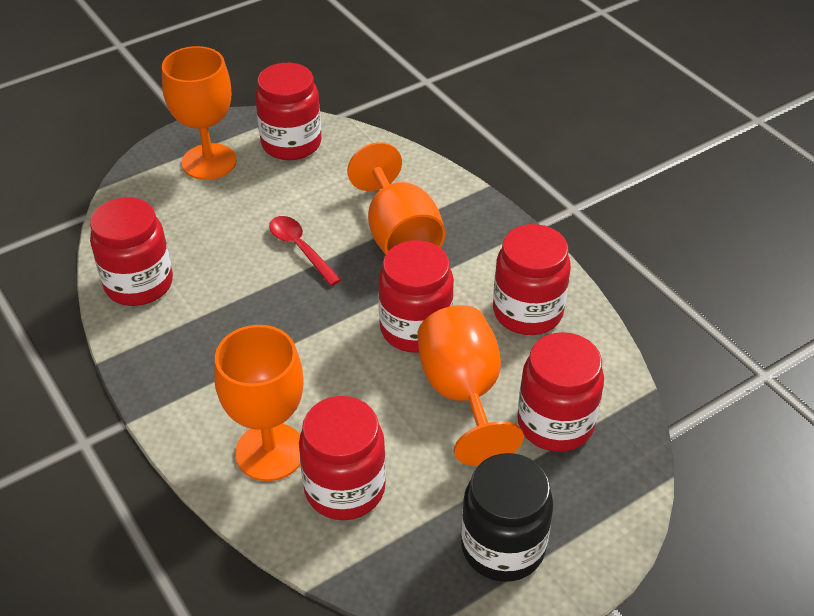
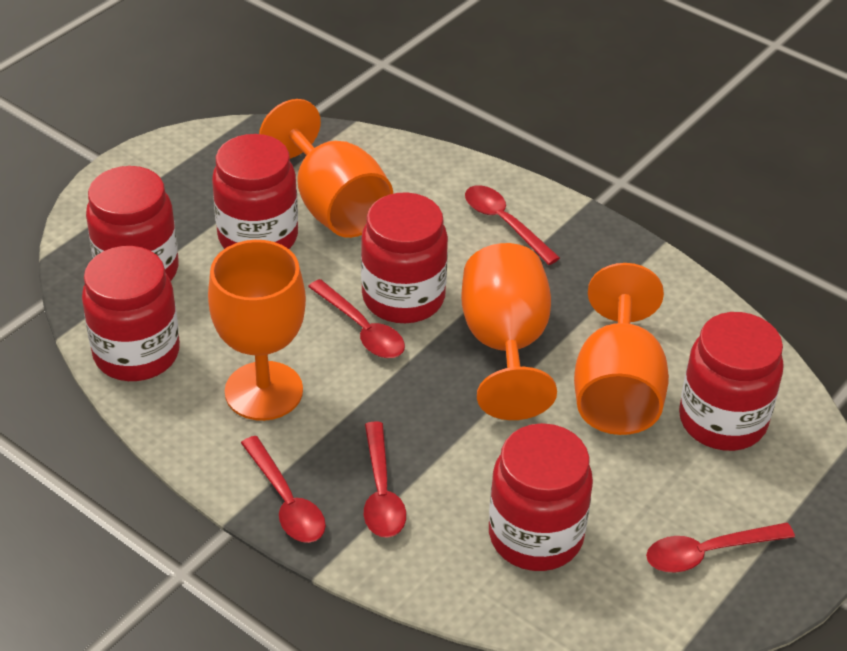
black jar: 1 -> 0
red spoon: 1 -> 5

